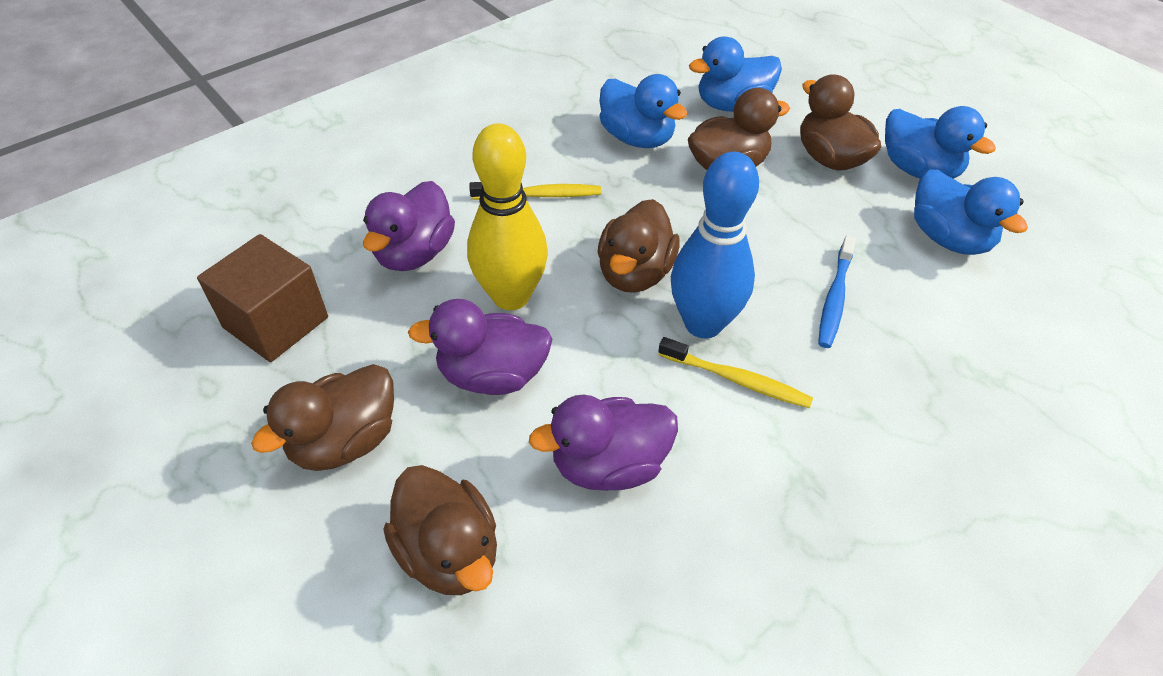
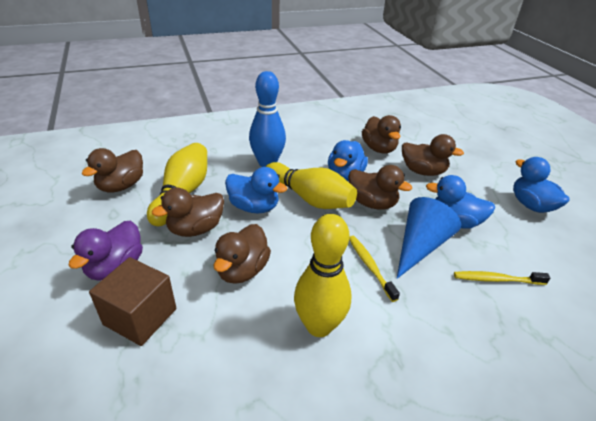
blue cone: 0 -> 1
blue toothbrush: 1 -> 0
brown duck: 5 -> 6
purple duck: 3 -> 1
yellow bowling pin: 1 -> 3

